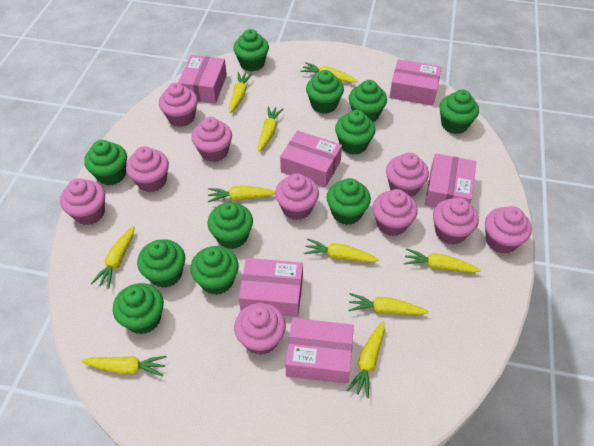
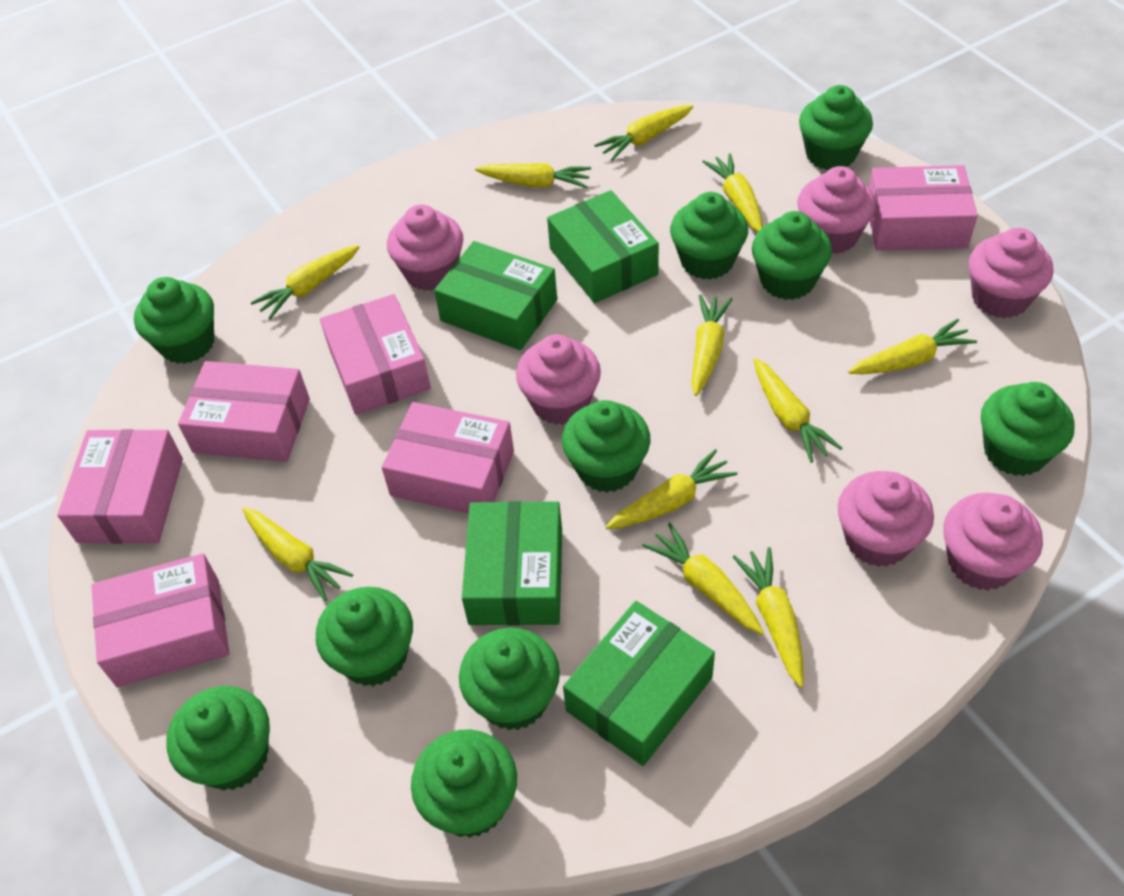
green box: 0 -> 4
green cupcake: 11 -> 10
pink cupcake: 10 -> 6
yellow carrot: 10 -> 11

